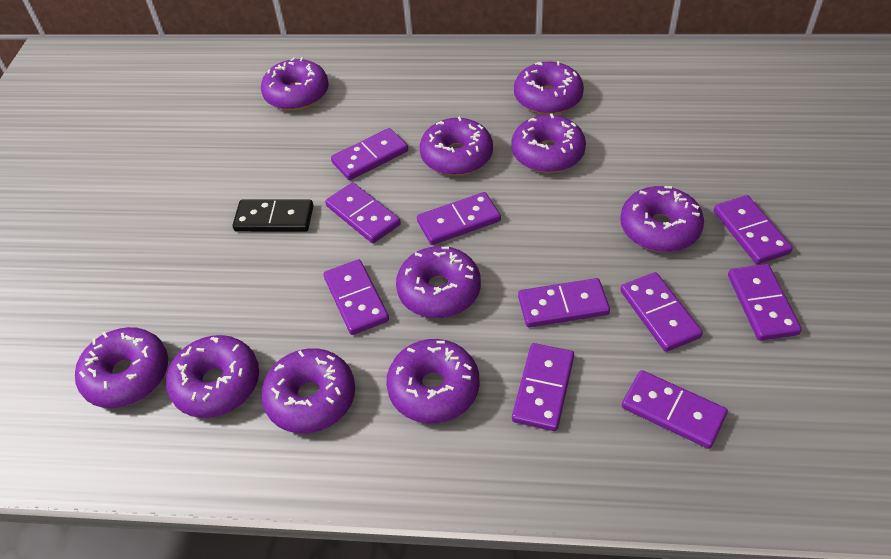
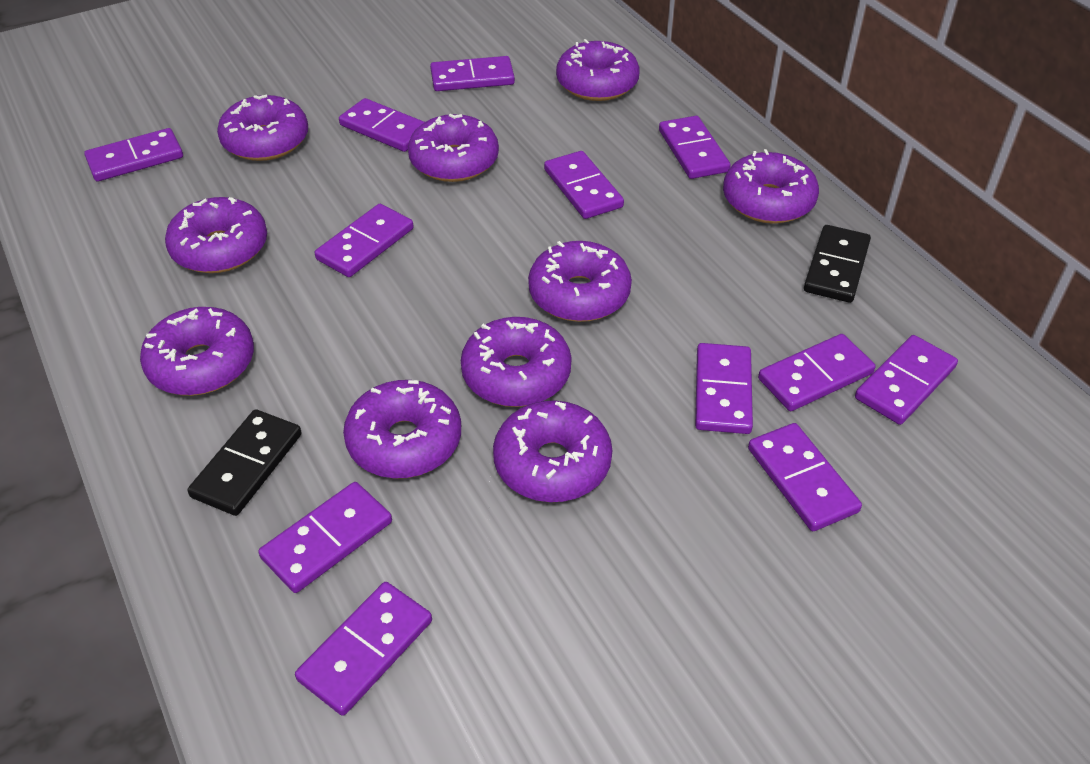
black domino: 1 -> 2
purple domino: 10 -> 12

